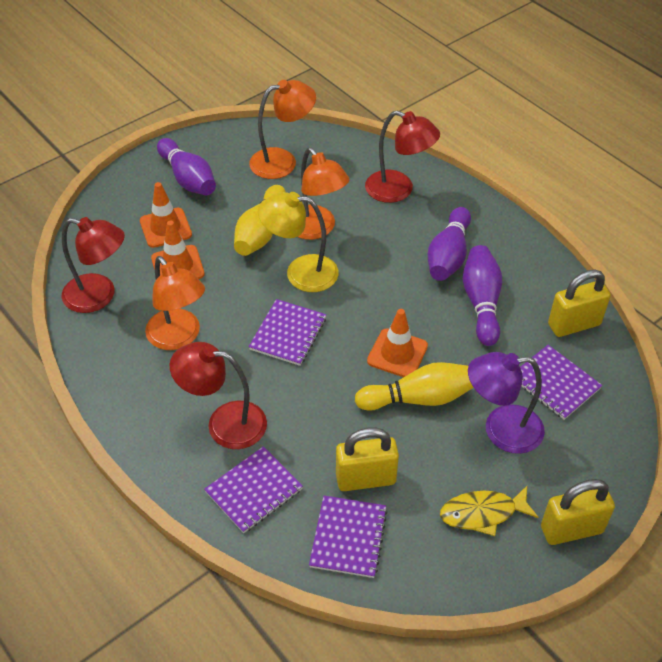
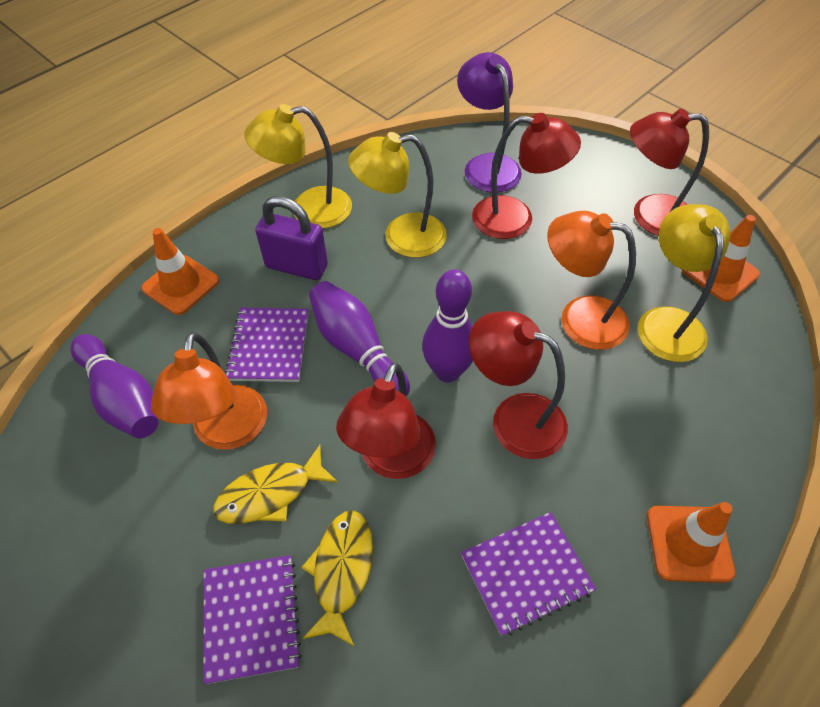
orange lamp: 3 -> 2
purple notebook: 4 -> 3
purple padlock: 0 -> 1
red lamp: 3 -> 4
yellow bowling pin: 2 -> 0
yellow fish: 1 -> 2
yellow lamp: 1 -> 3
yellow padlock: 3 -> 0

